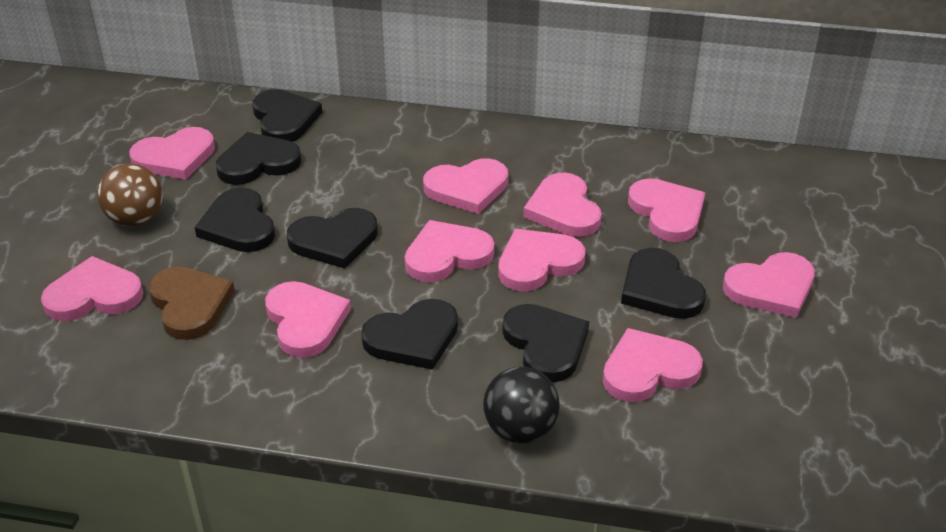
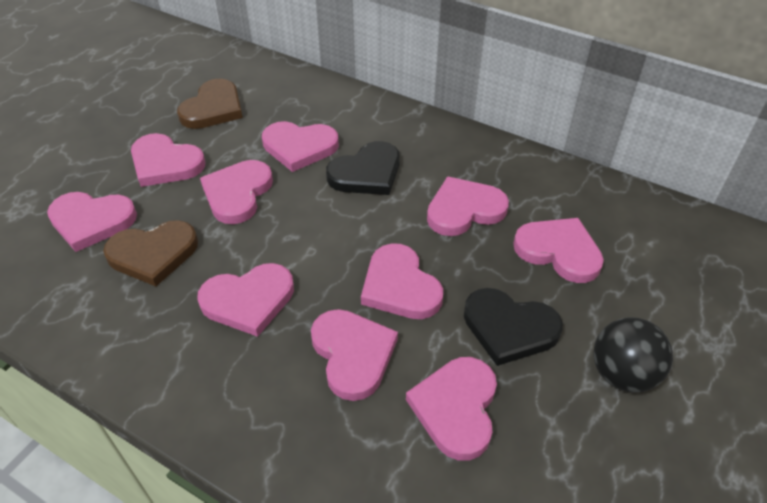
black heart: 7 -> 2
brown ball: 1 -> 0
brown heart: 1 -> 2

